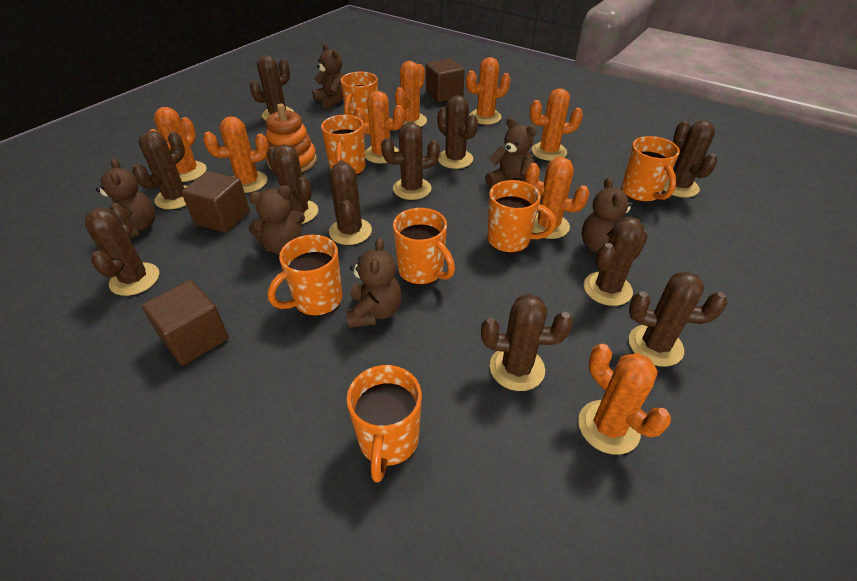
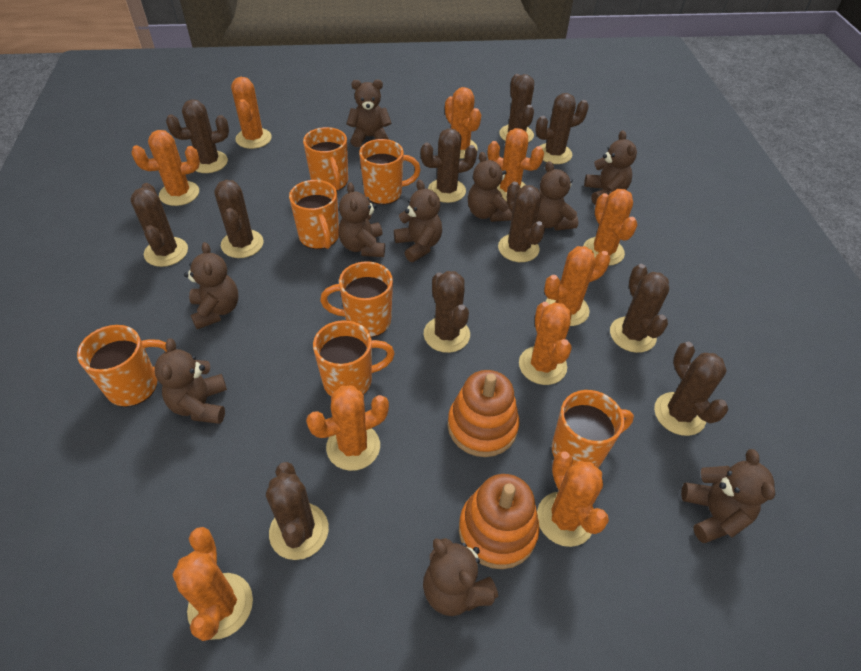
brown cube: 3 -> 0
brown teddy bear: 6 -> 10
orange cactus: 8 -> 10
orange stacking toy: 1 -> 2

